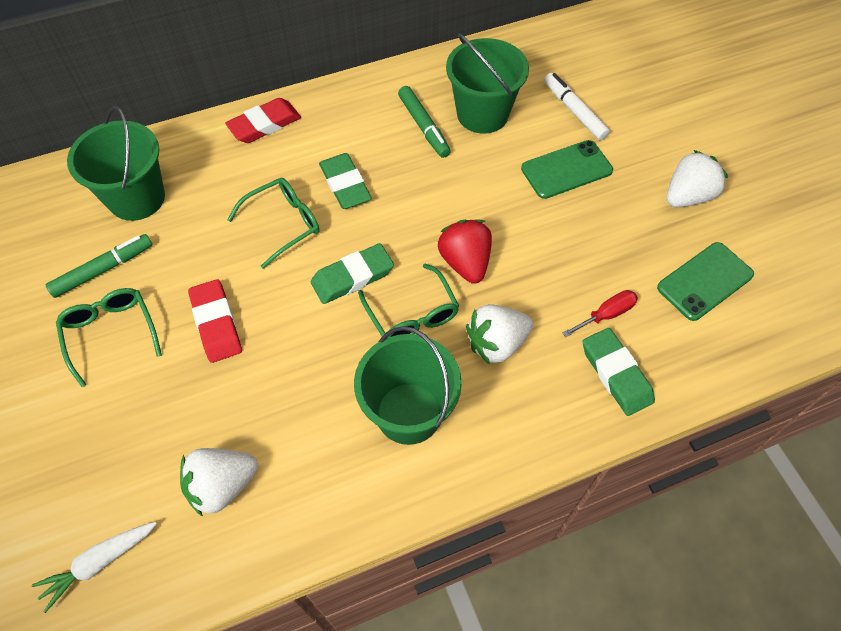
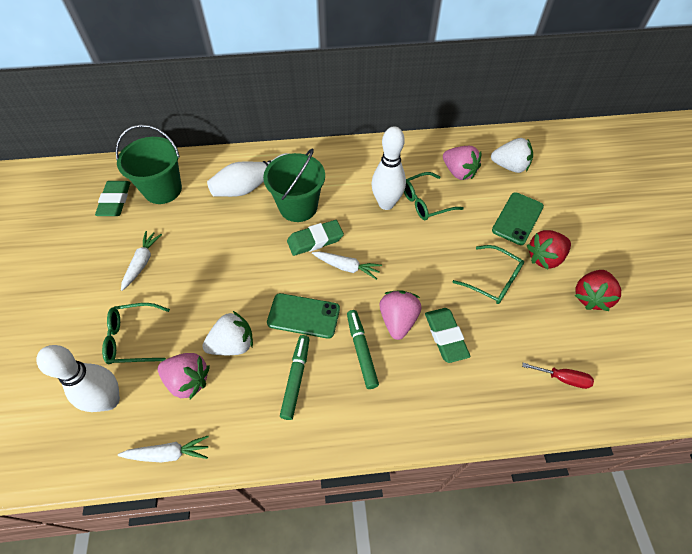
green bucket: 3 -> 2
pink strawberry: 0 -> 3
red eraser: 2 -> 0
red strawberry: 1 -> 2
white bowling pin: 0 -> 3
white carrot: 1 -> 3
white marker: 1 -> 0
white strawberry: 3 -> 2

